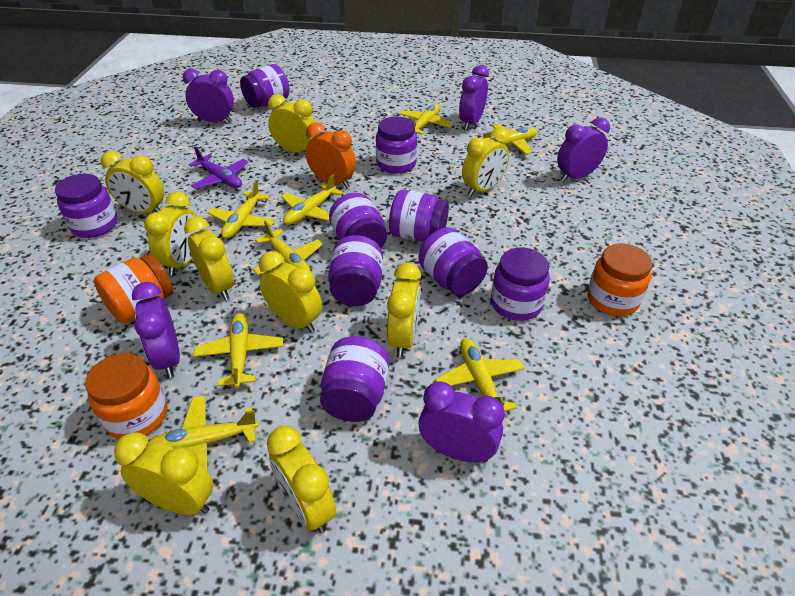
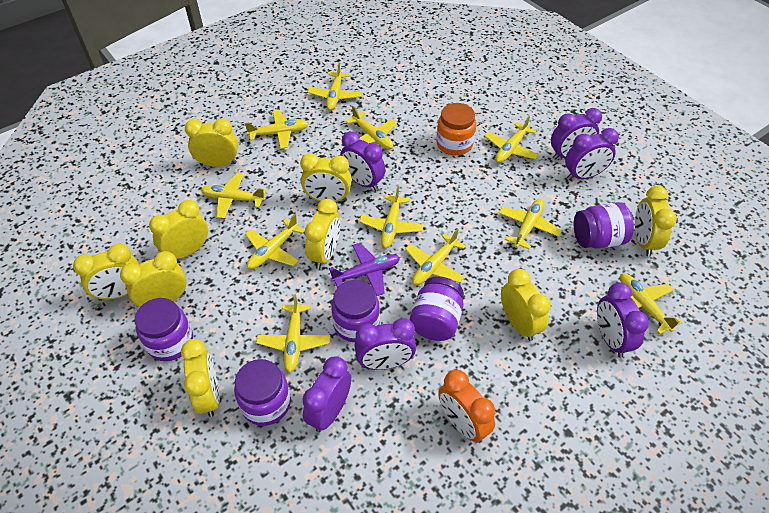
orange jar: 3 -> 1
purple clock: 5 -> 6
purple jar: 9 -> 5
yellow plane: 8 -> 11

